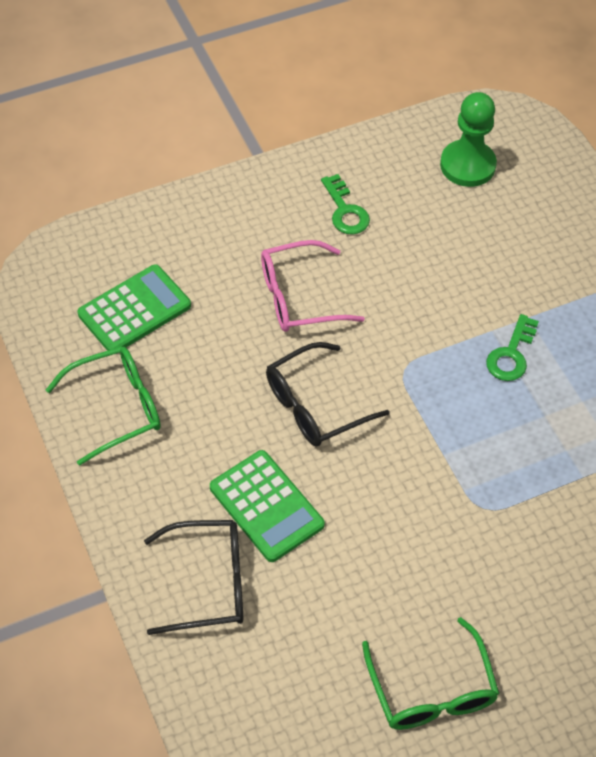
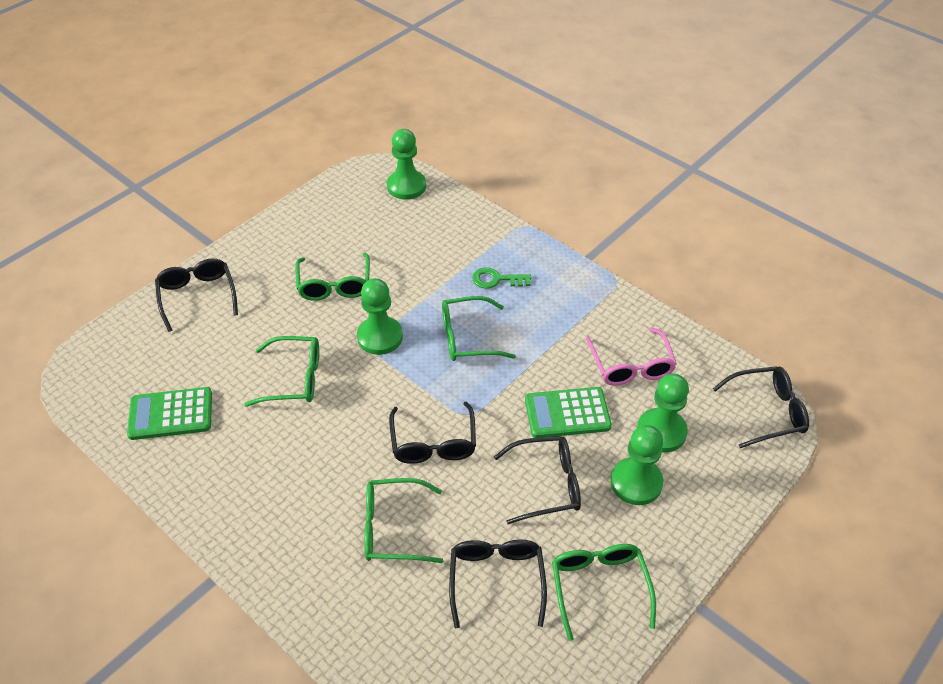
black glasses: 2 -> 5
green glasses: 2 -> 5
green key: 2 -> 1
green pawn: 1 -> 4

